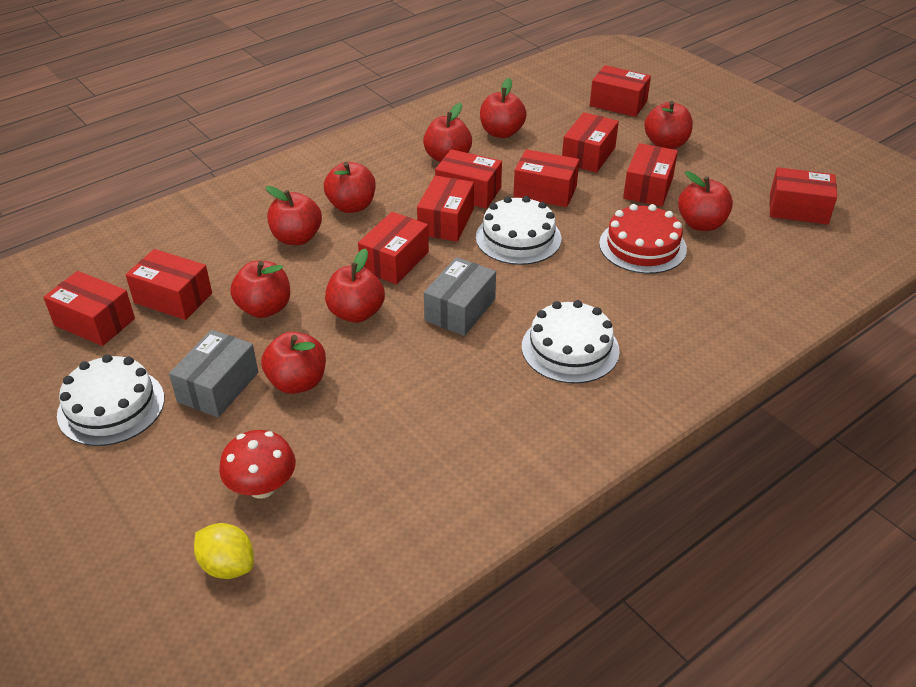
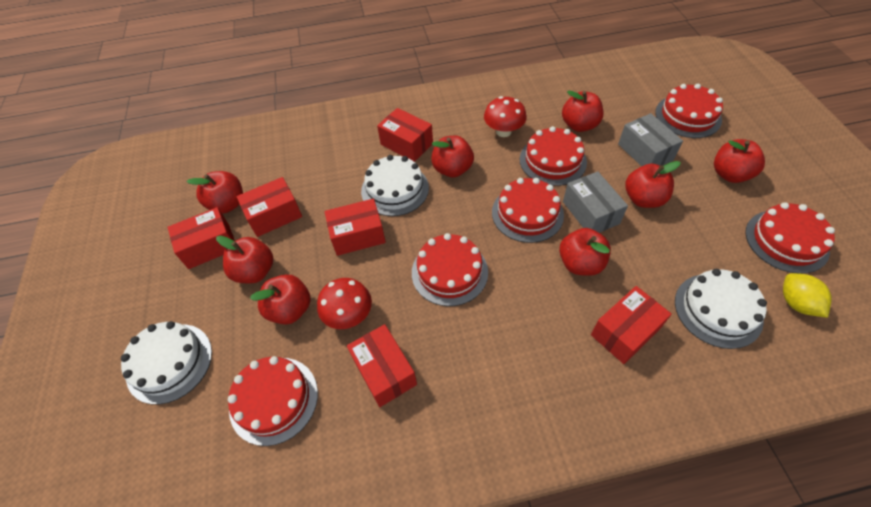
red apple: 9 -> 8
red box: 10 -> 6
red cake: 1 -> 6
red mushroom: 1 -> 2

